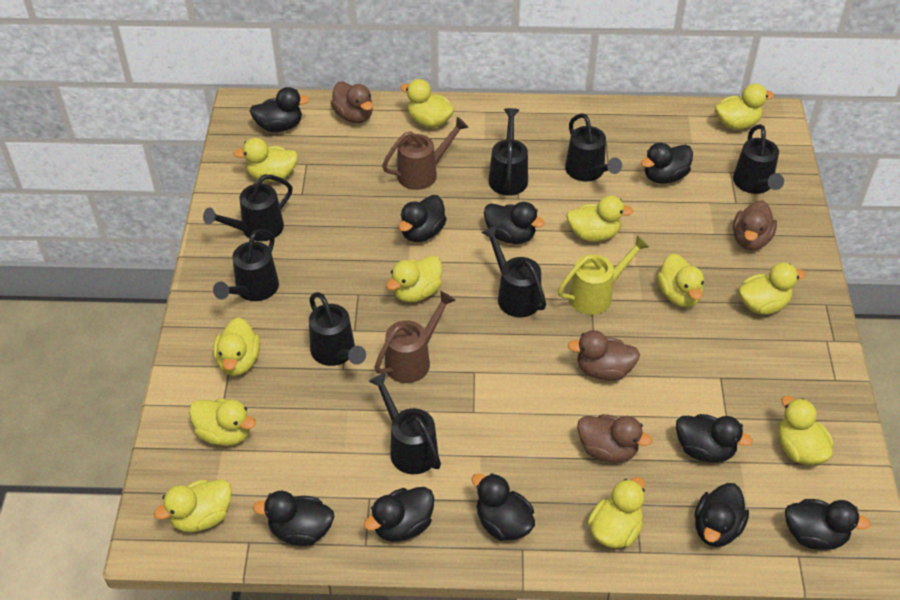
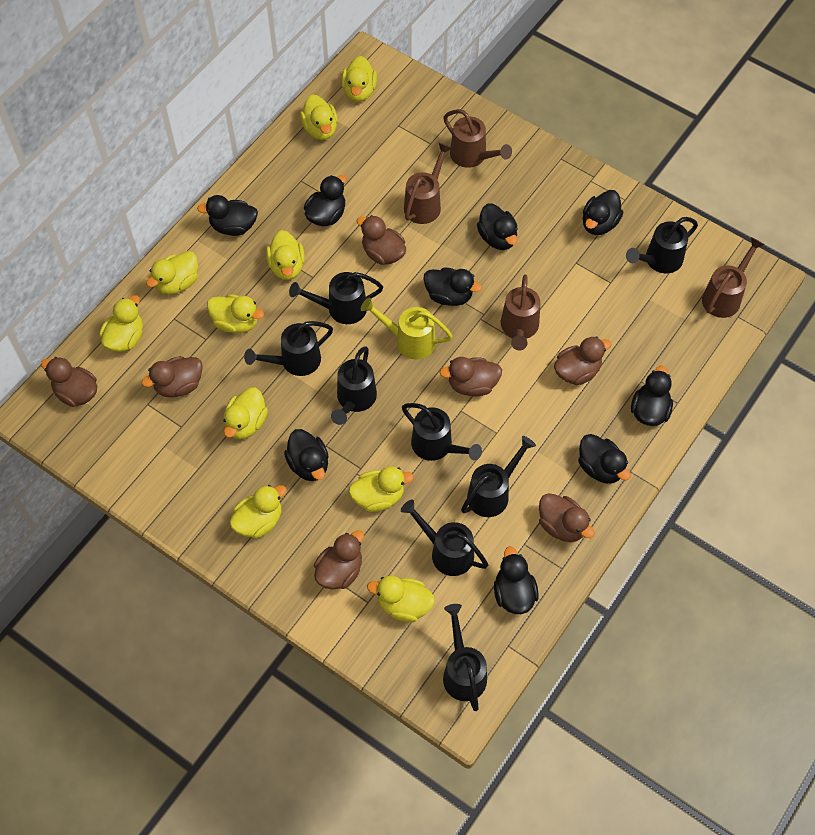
black duck: 10 -> 9
brown duck: 4 -> 7
brown watering can: 2 -> 4
yellow duck: 12 -> 10

